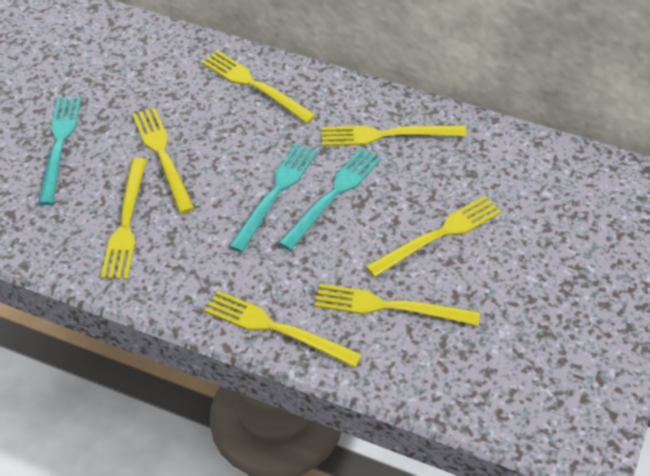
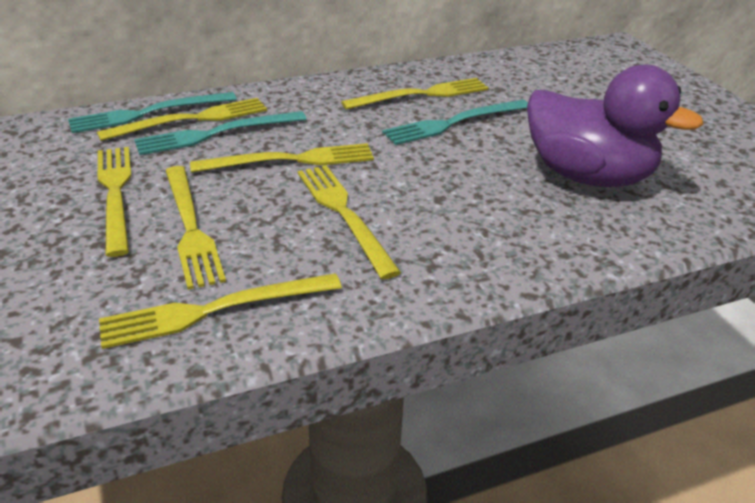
purple duck: 0 -> 1

